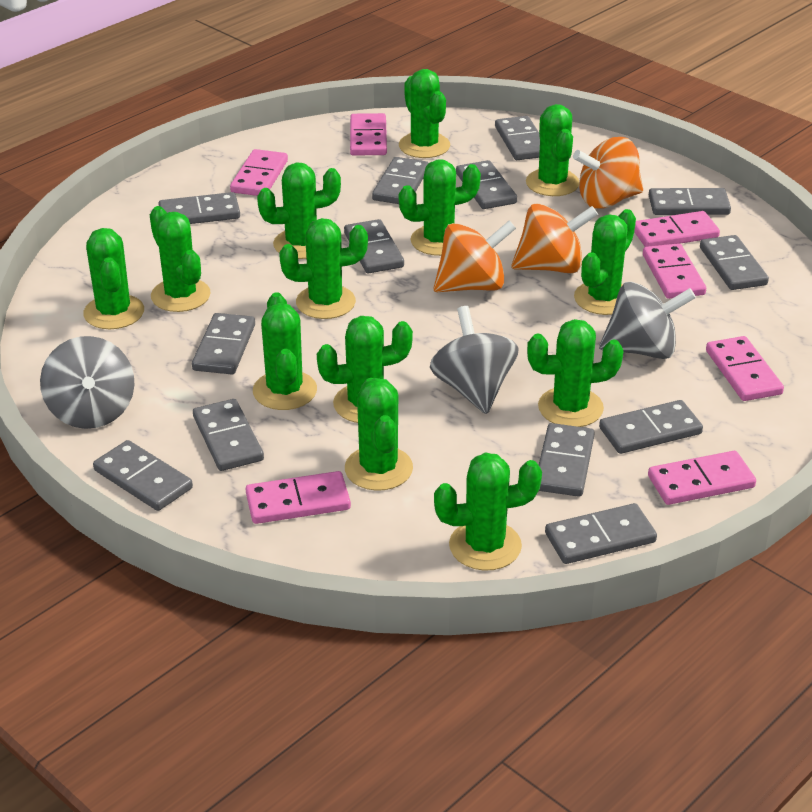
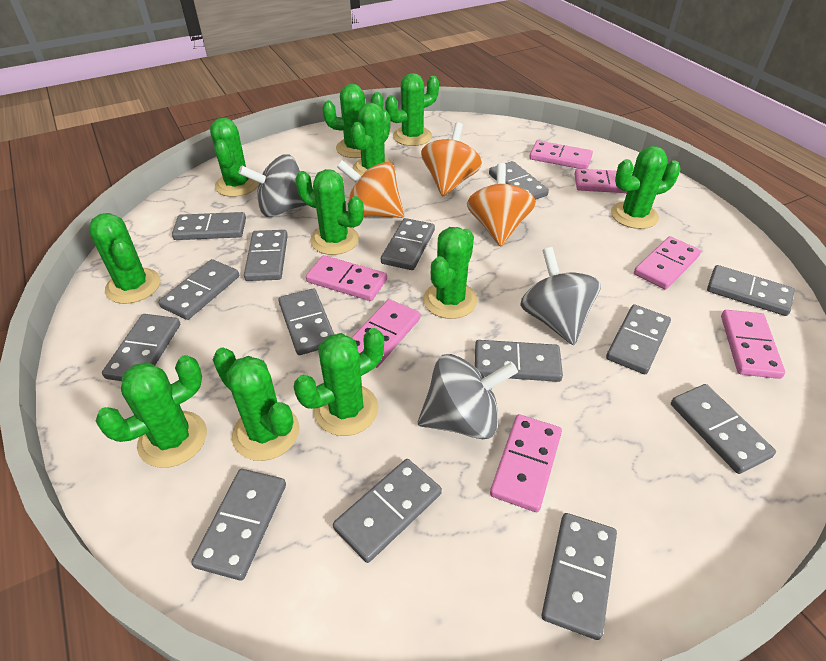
green cactus: 13 -> 11
grey domino: 13 -> 14

